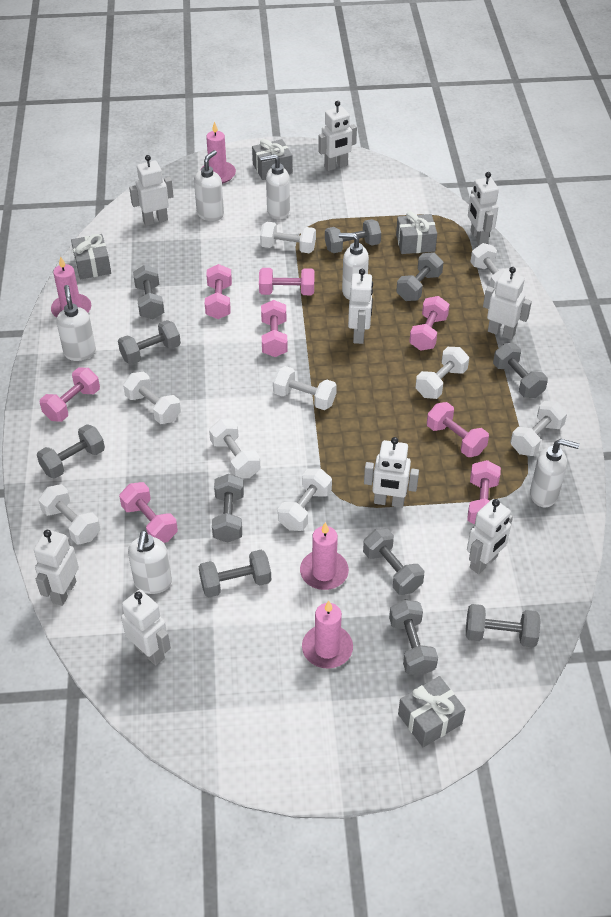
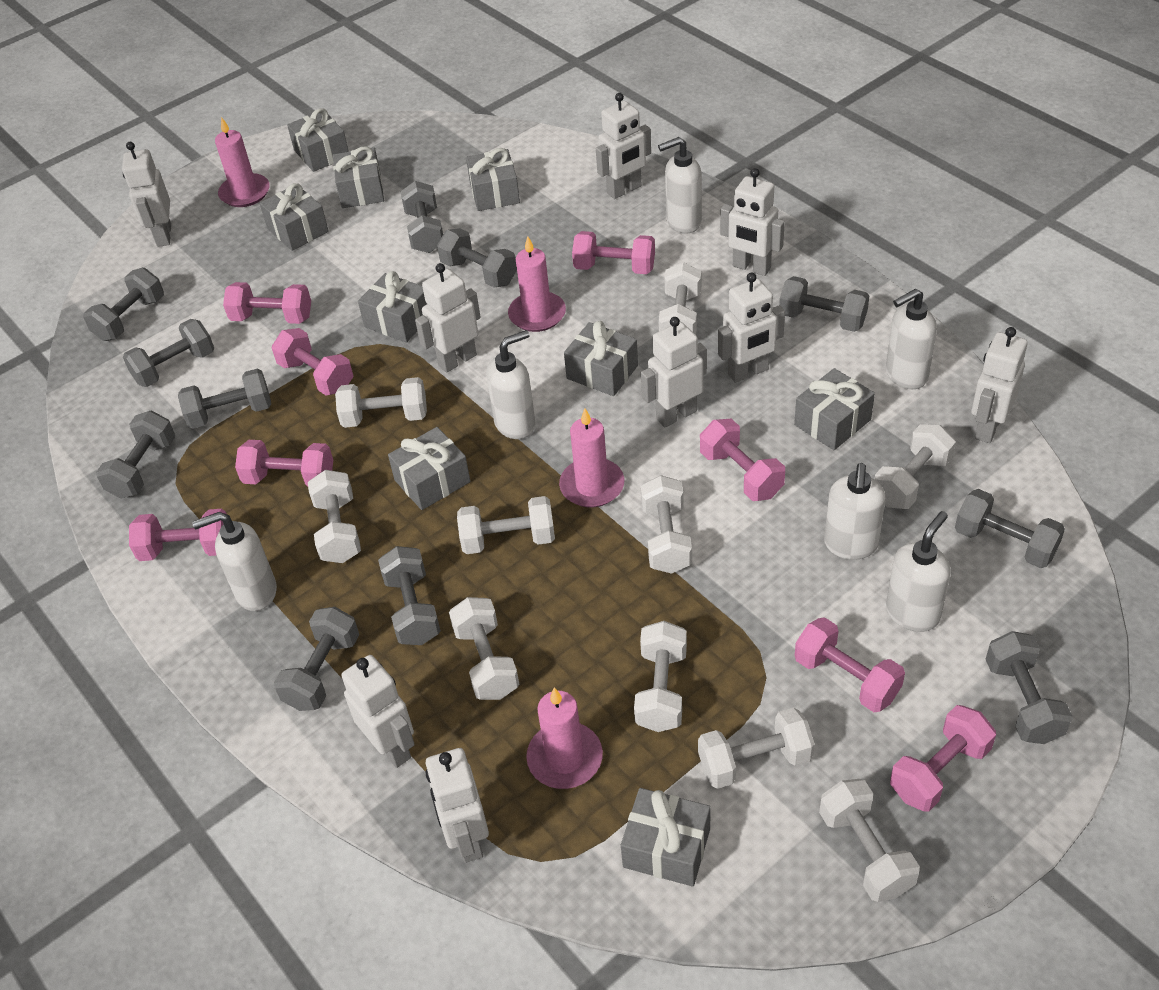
grey gift: 4 -> 9
white dumbbell: 9 -> 10

